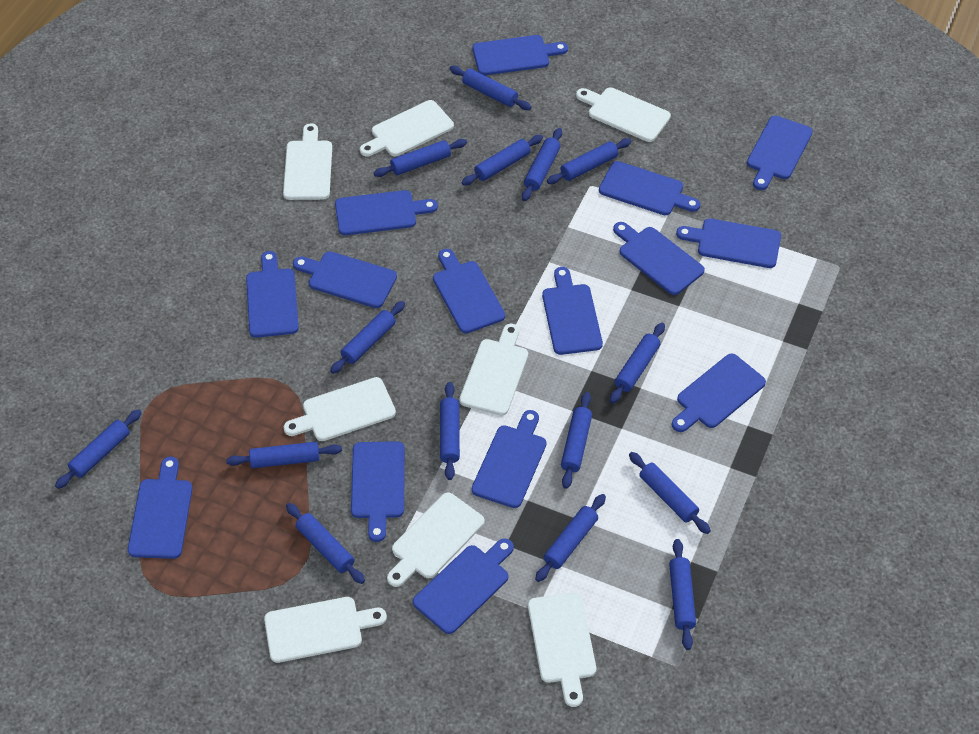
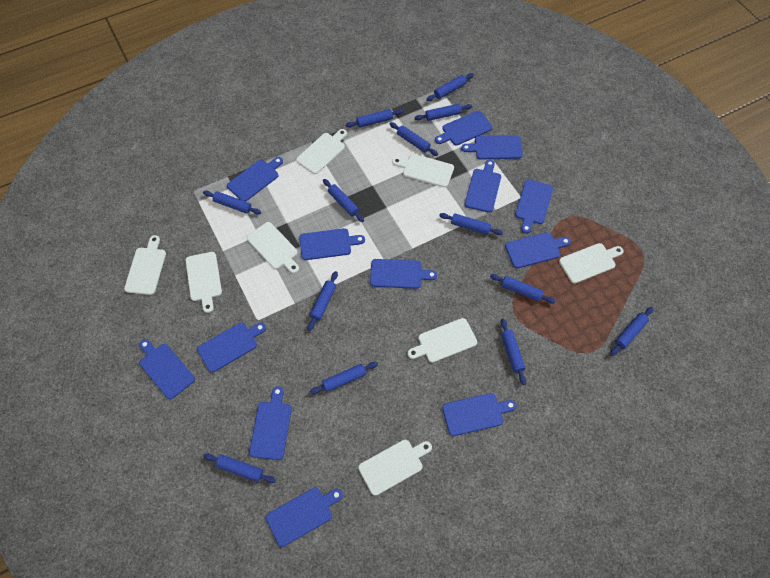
blue cutting board: 15 -> 13
blue rolling pin: 15 -> 13

